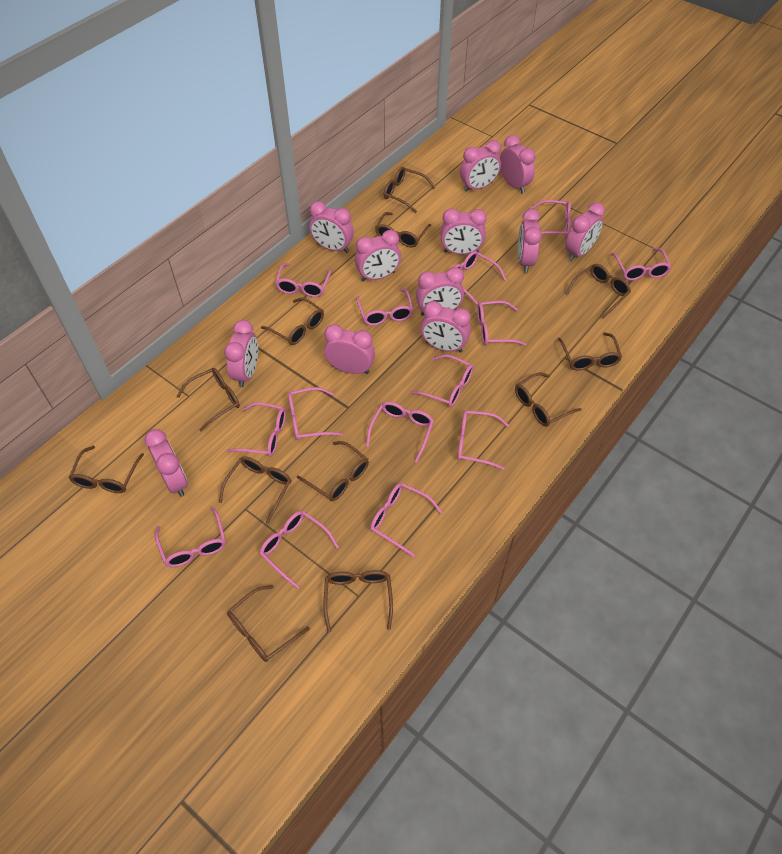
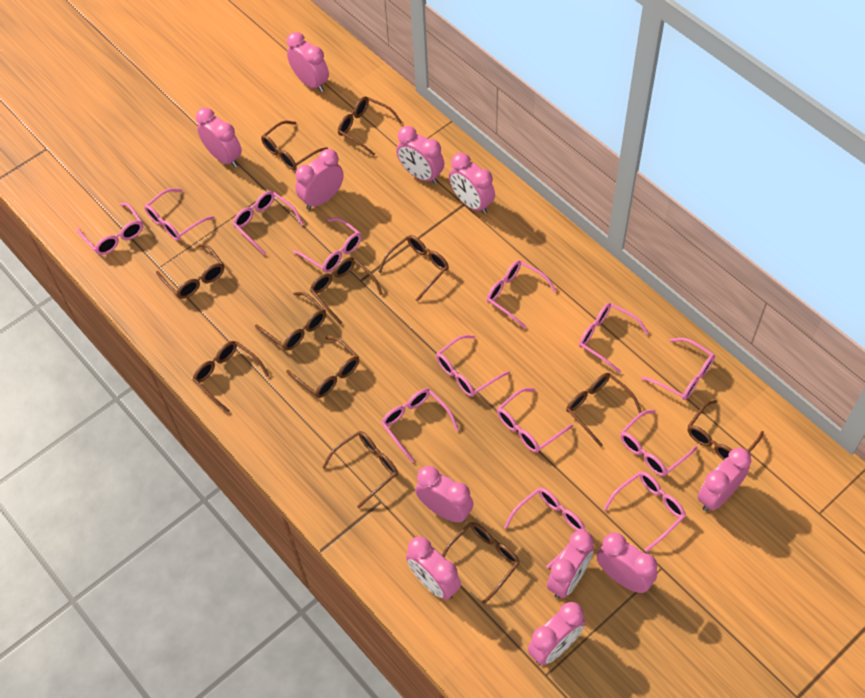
pink clock: 12 -> 11
pink glasses: 14 -> 13

